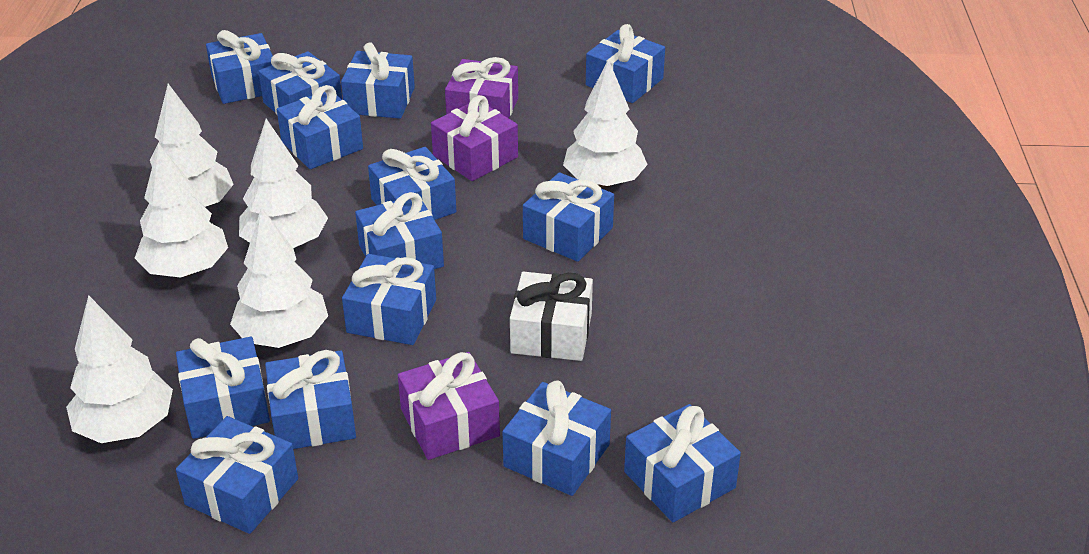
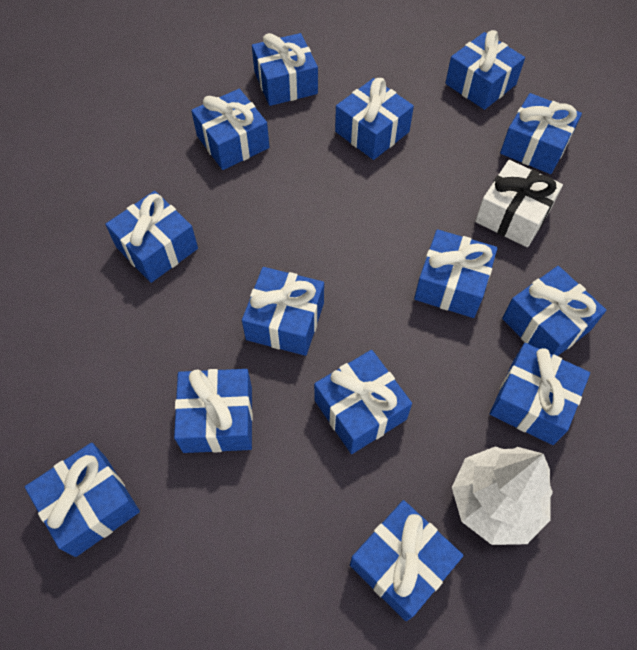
purple gift: 3 -> 0
white tree: 6 -> 1

